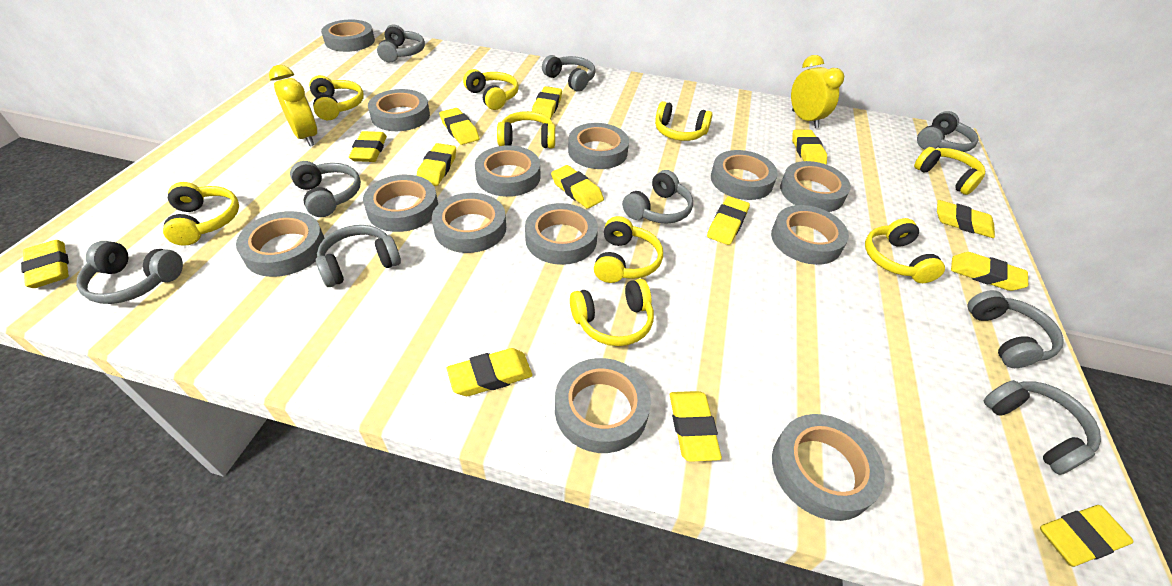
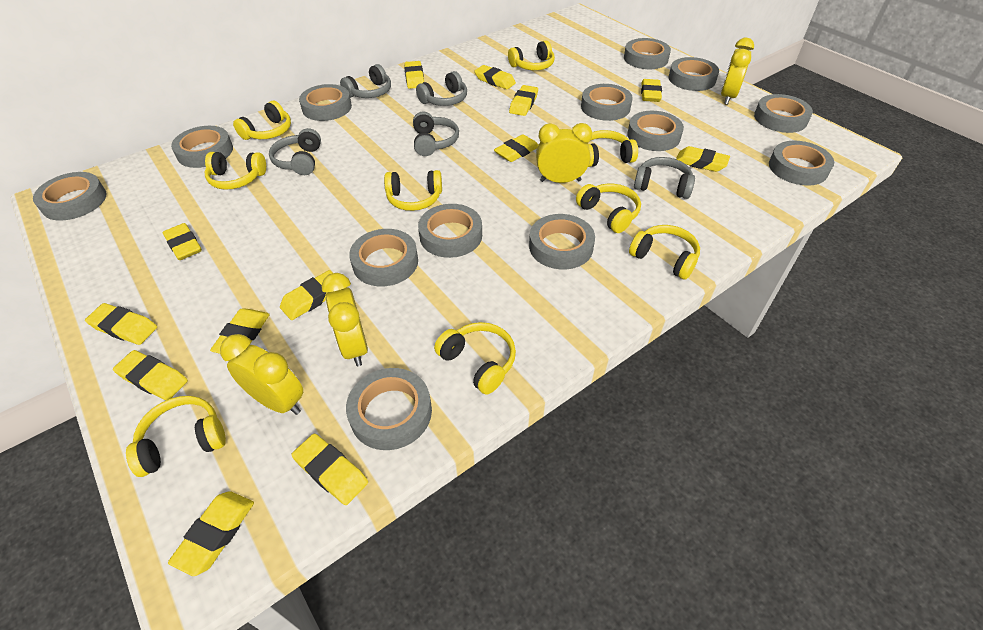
grey headphones: 9 -> 5
yellow clock: 2 -> 4

